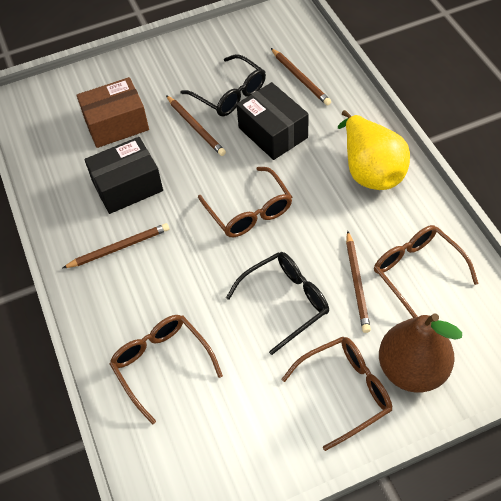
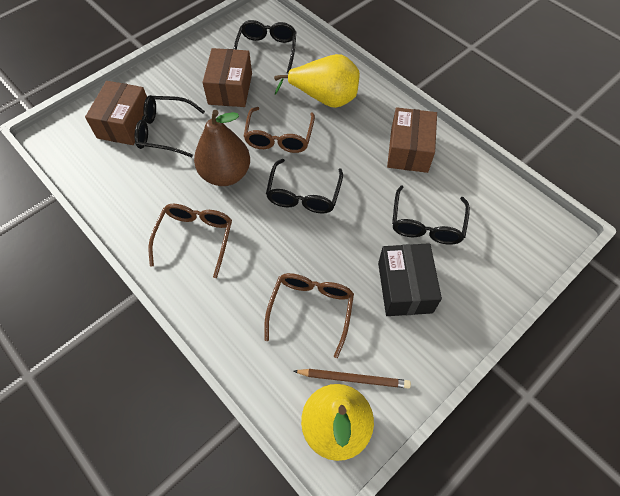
black box: 2 -> 1
black glasses: 2 -> 4
brown box: 1 -> 3
brown glasses: 4 -> 3
brown pencil: 4 -> 1
yellow pear: 1 -> 2

